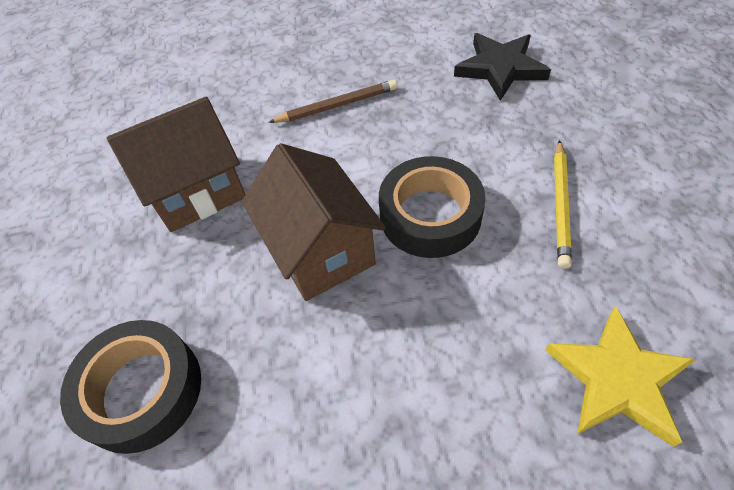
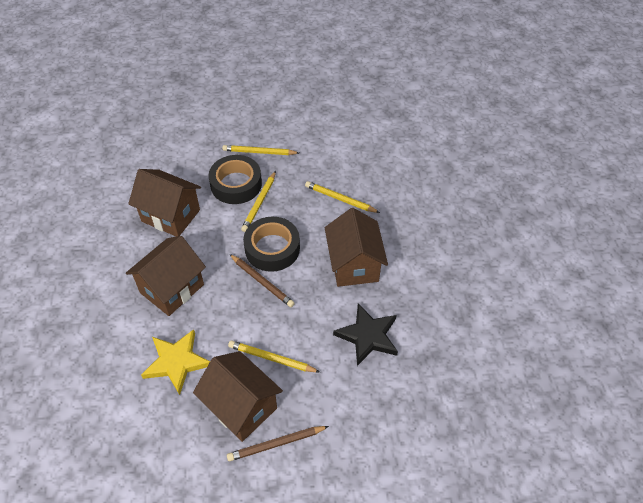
brown house: 2 -> 4
brown pencil: 1 -> 2
yellow pencil: 1 -> 4

